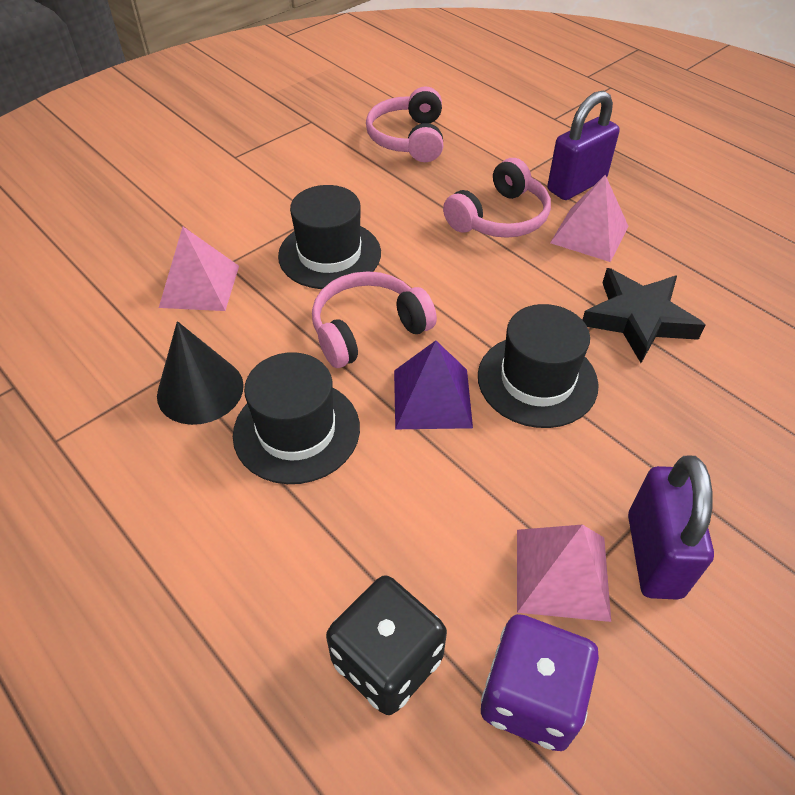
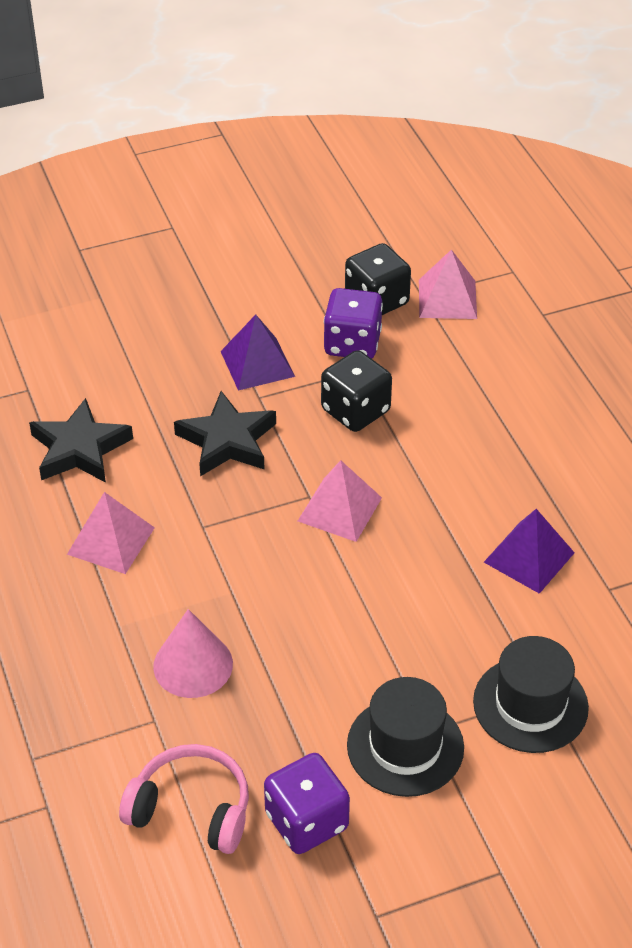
black cone: 1 -> 0
black dice: 1 -> 2
black hat: 3 -> 2
black star: 1 -> 2
pink cone: 0 -> 1
pink headphones: 3 -> 1
purple dice: 1 -> 2
purple padlock: 2 -> 0
purple pyramid: 1 -> 2

